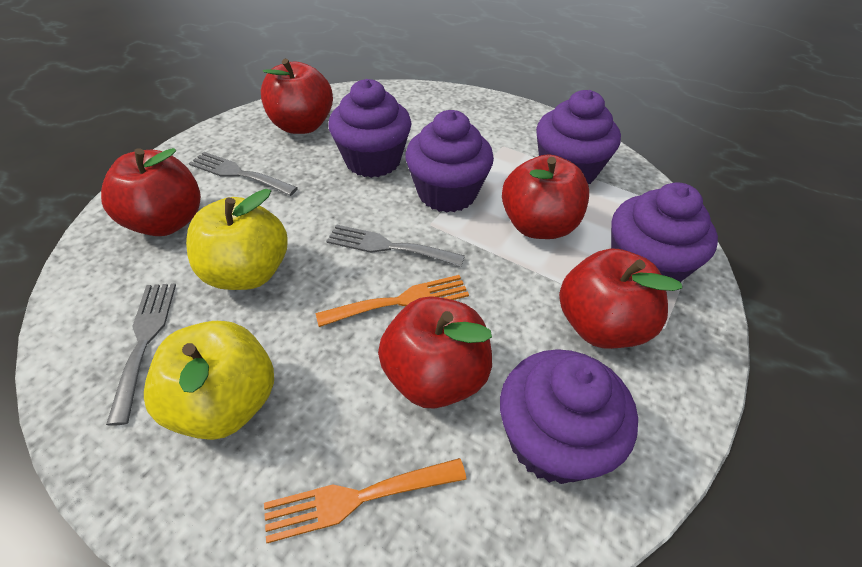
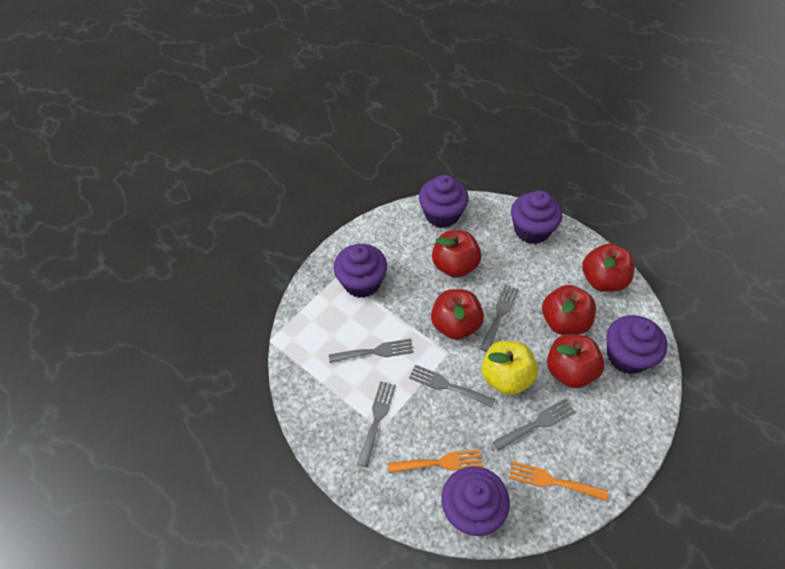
grey fork: 3 -> 5
yellow apple: 2 -> 1

